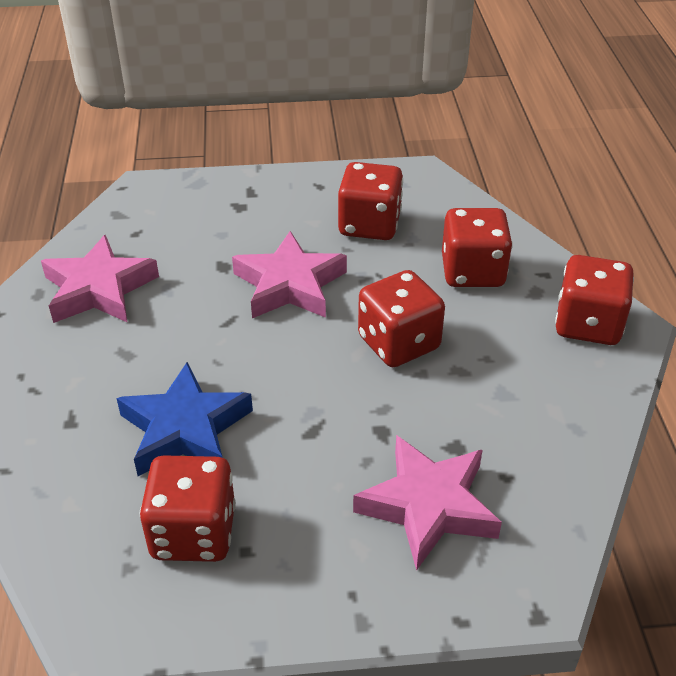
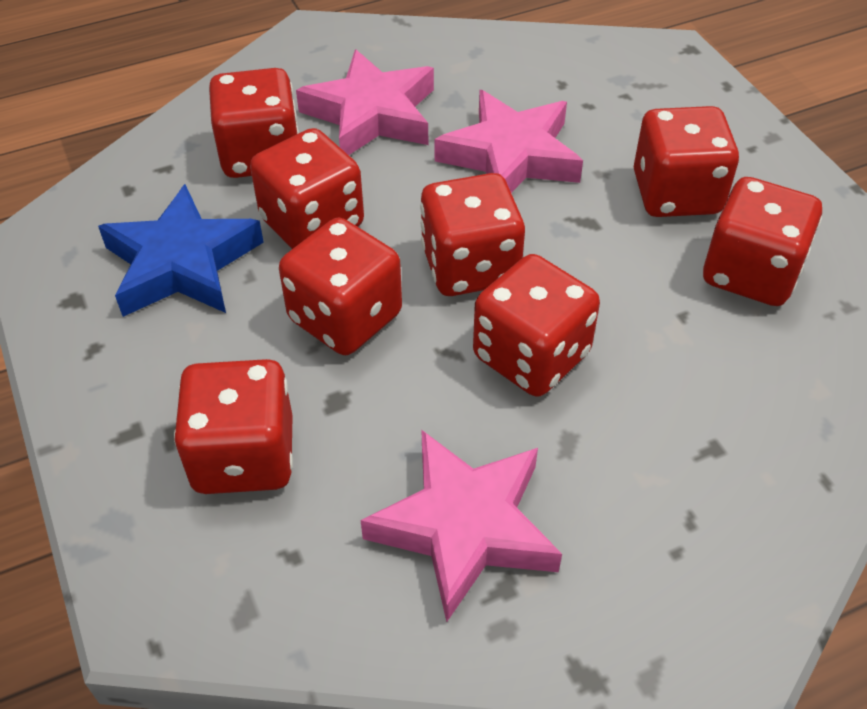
red dice: 5 -> 8

